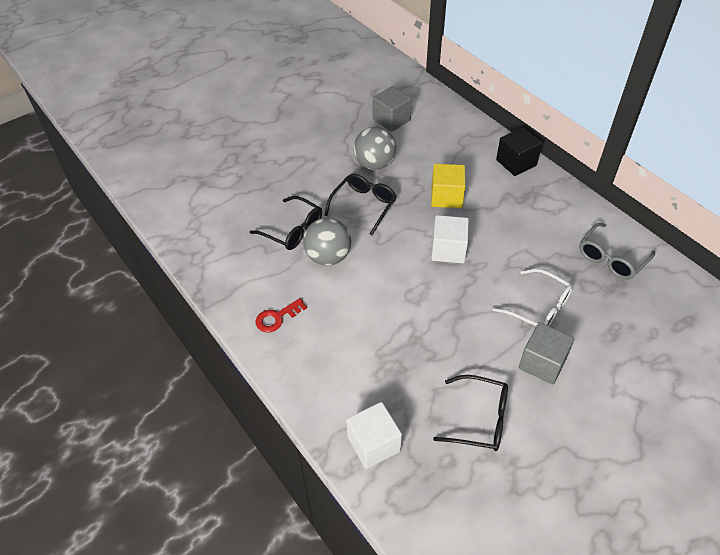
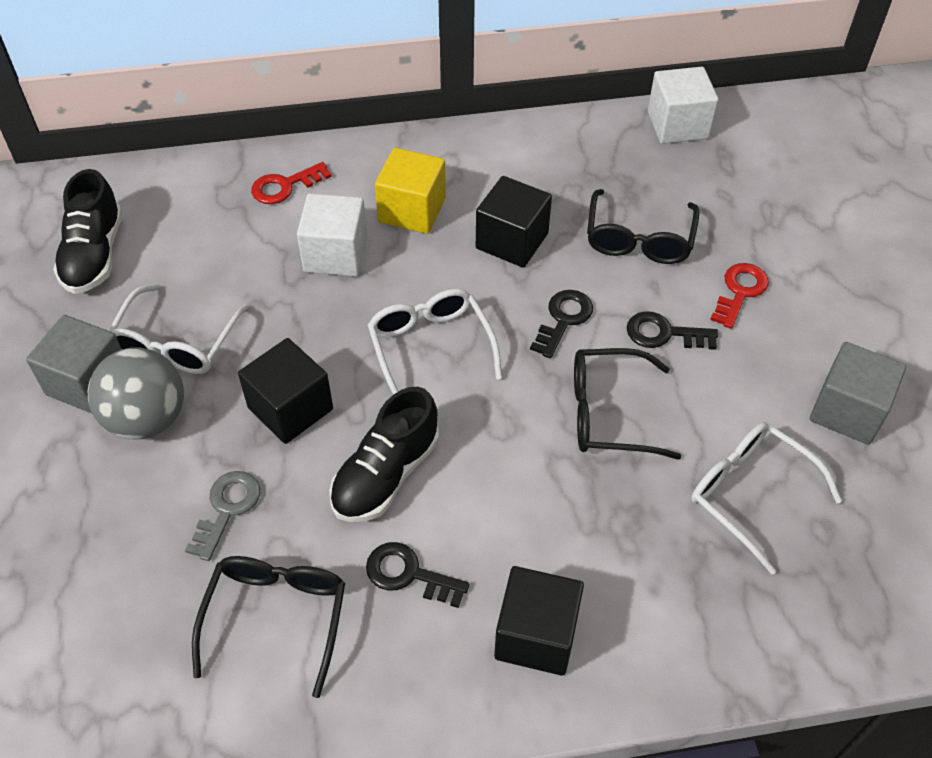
black cube: 1 -> 3
black key: 0 -> 3
black shoe: 0 -> 2
grey ball: 2 -> 1
grey glasses: 1 -> 0
grey key: 0 -> 1
red key: 1 -> 2
white glasses: 1 -> 3

